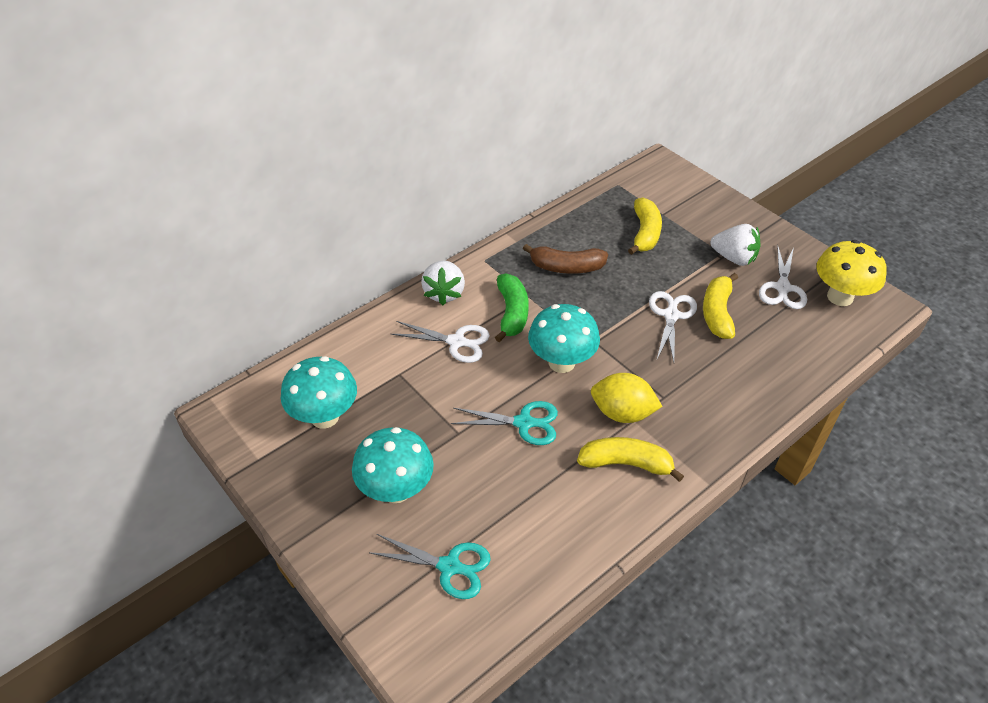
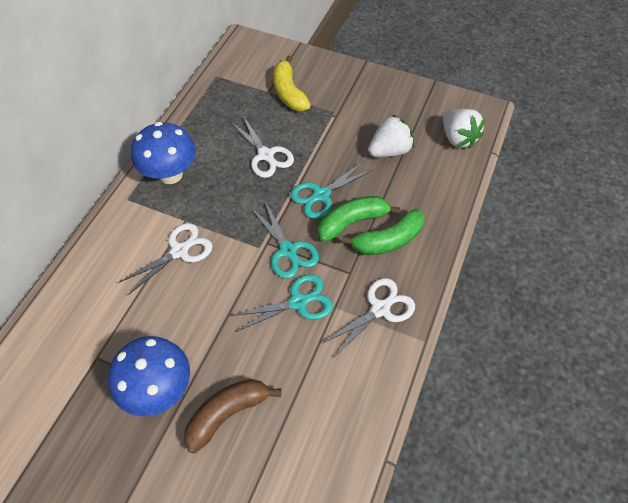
blue mushroom: 0 -> 2
green banana: 1 -> 2
turquoise mushroom: 3 -> 0
turquoise scissors: 2 -> 3
yellow banana: 3 -> 1
yellow lemon: 1 -> 0
yellow mushroom: 1 -> 0

